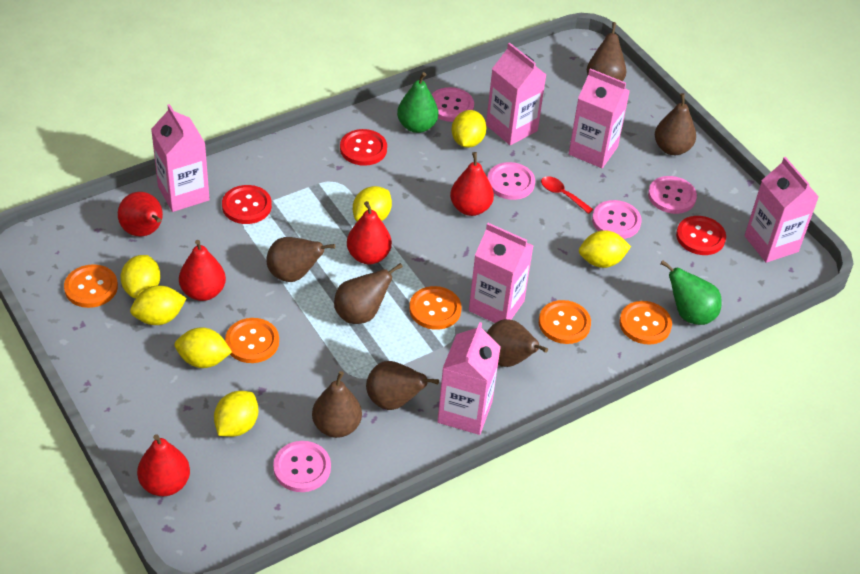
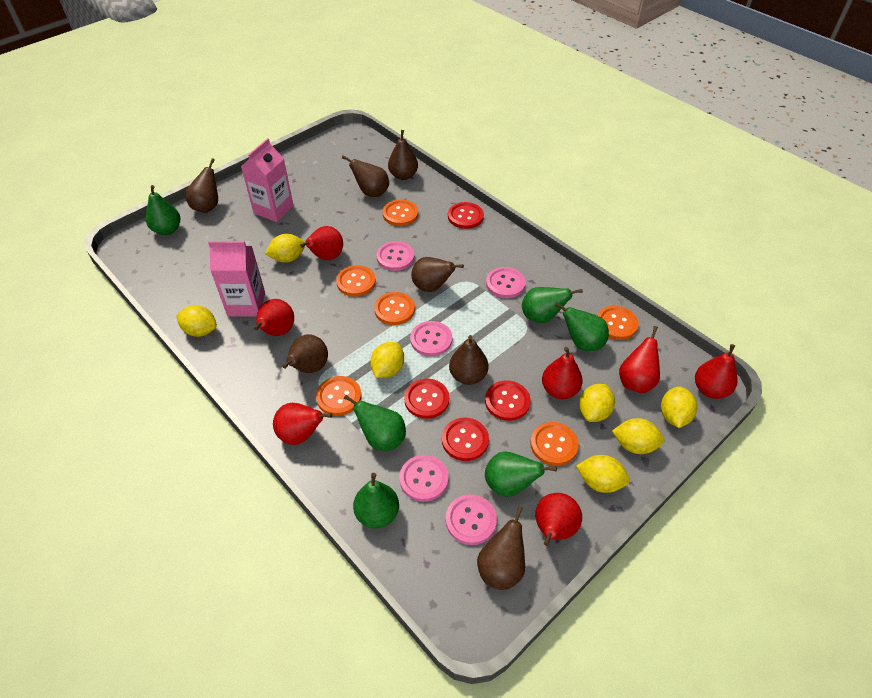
green pear: 2 -> 6
orange button: 5 -> 6
pink carton: 6 -> 2
red button: 3 -> 4
red pear: 5 -> 7
red spoon: 1 -> 0

